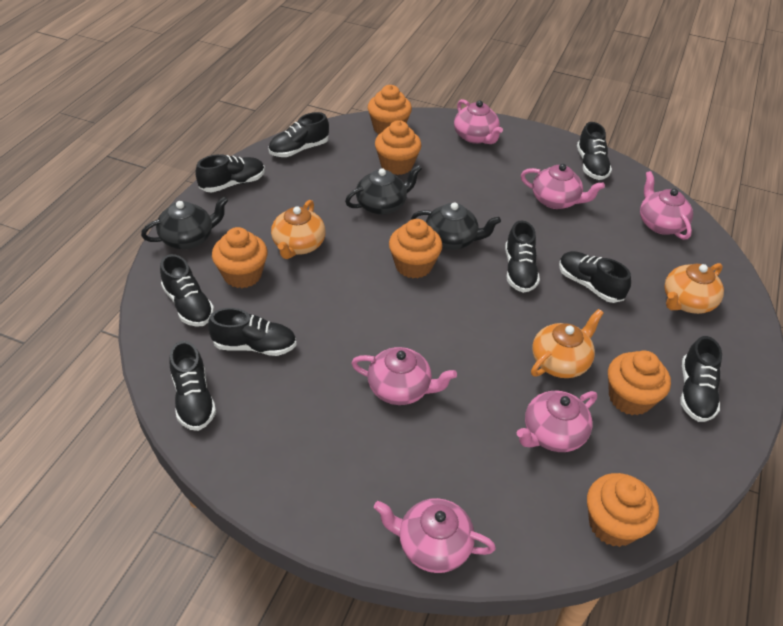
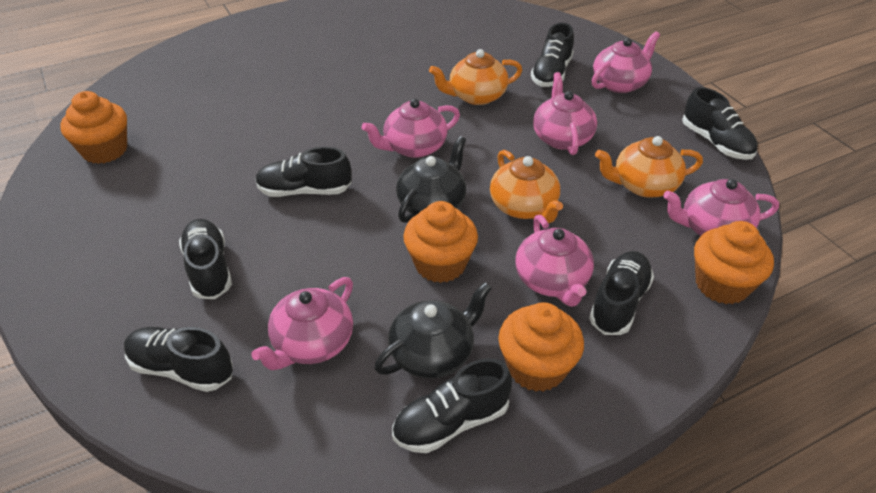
black shoe: 9 -> 7
black teapot: 3 -> 2
orange cupcake: 6 -> 4

